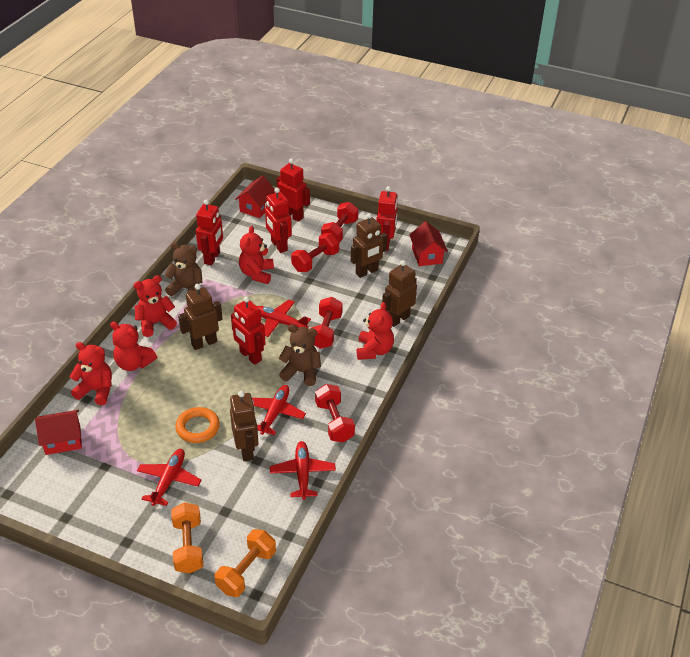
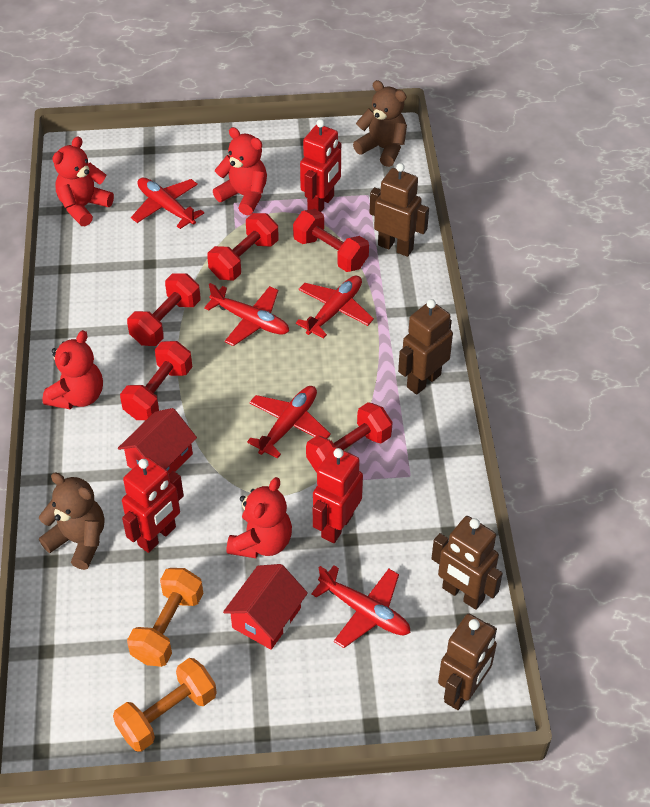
orange ring: 1 -> 0
red dumbbell: 4 -> 5
red house: 3 -> 2
red plane: 4 -> 5
red robot: 5 -> 3
red teddy bear: 5 -> 4

